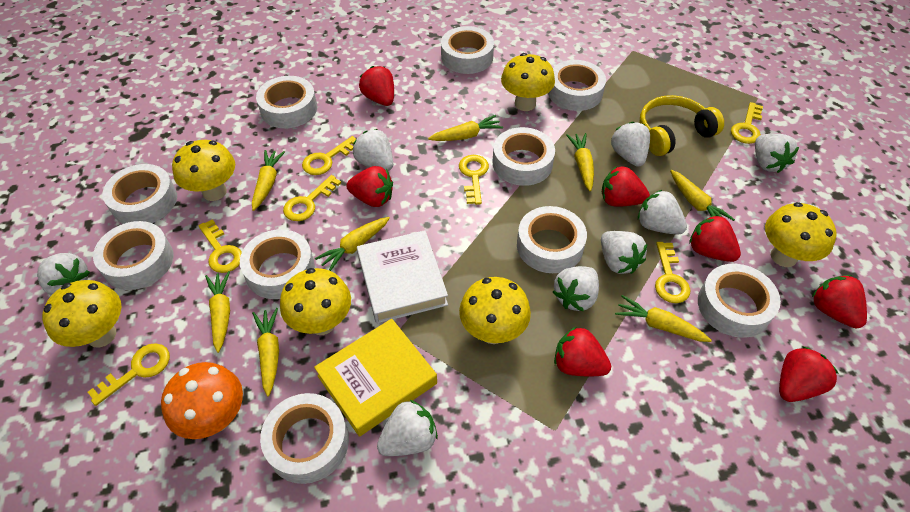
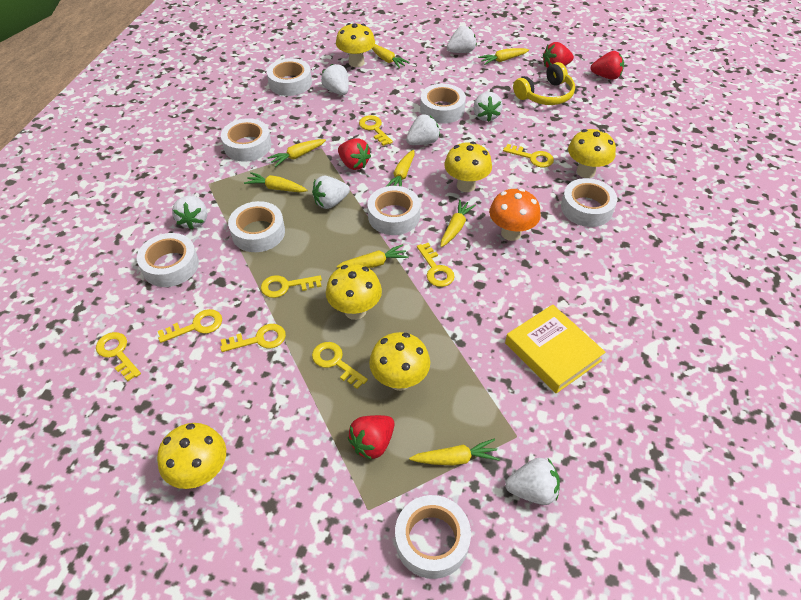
red strawberry: 7 -> 4
white book: 1 -> 0
white strawberry: 8 -> 7
white tape: 10 -> 8
yellow key: 7 -> 8

